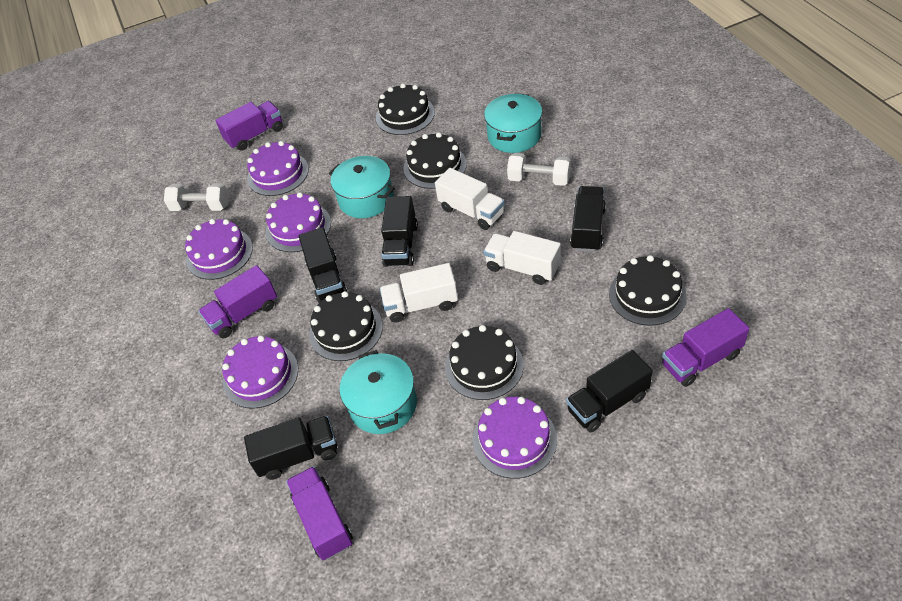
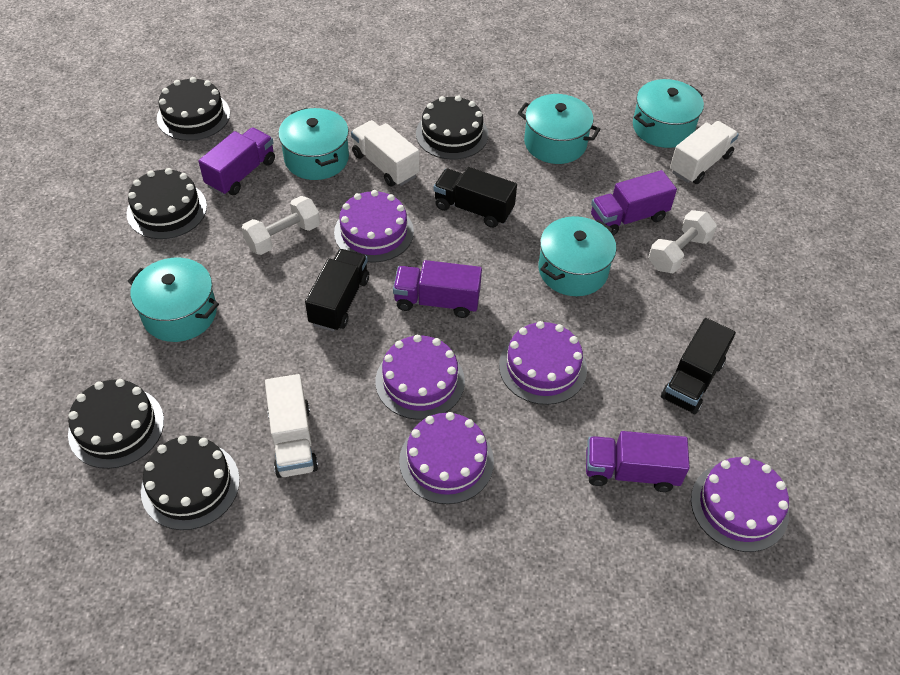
black truck: 5 -> 3
turquoise pot: 3 -> 5

